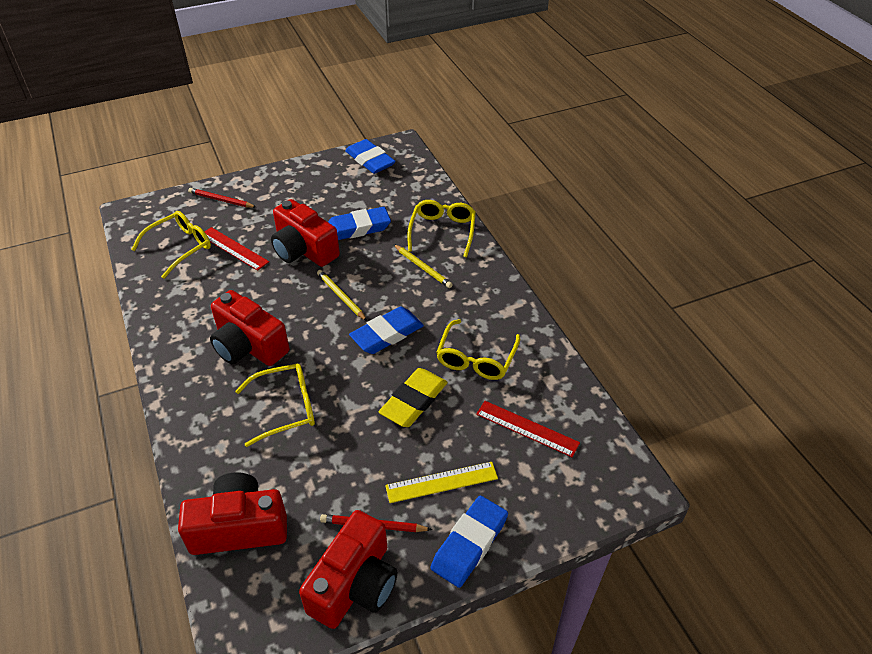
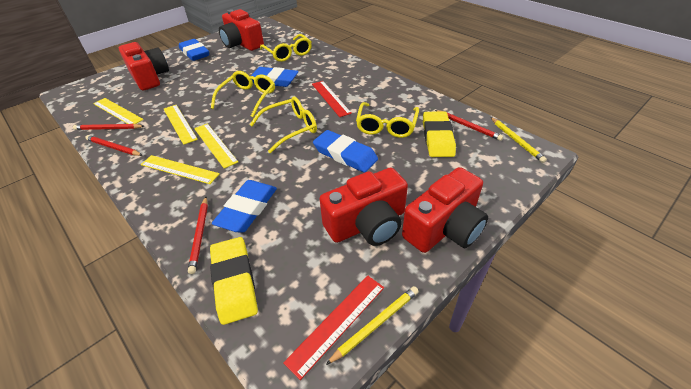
red pencil: 2 -> 4
yellow eraser: 1 -> 2
yellow ruler: 1 -> 4

